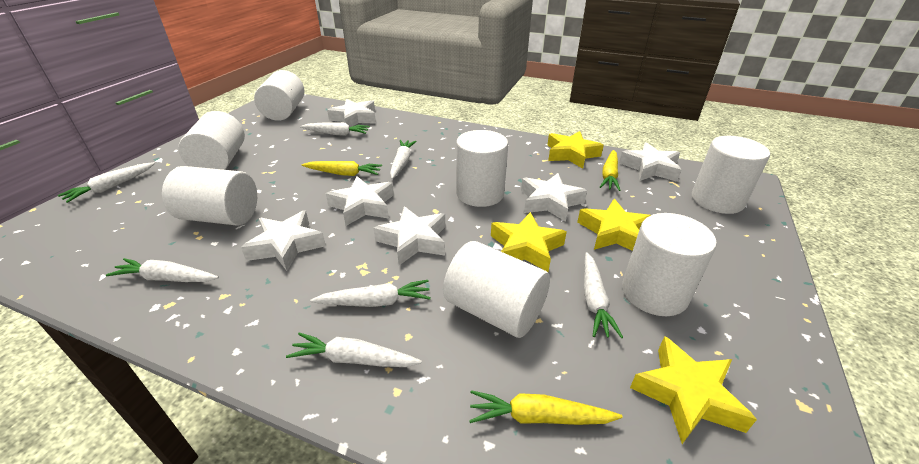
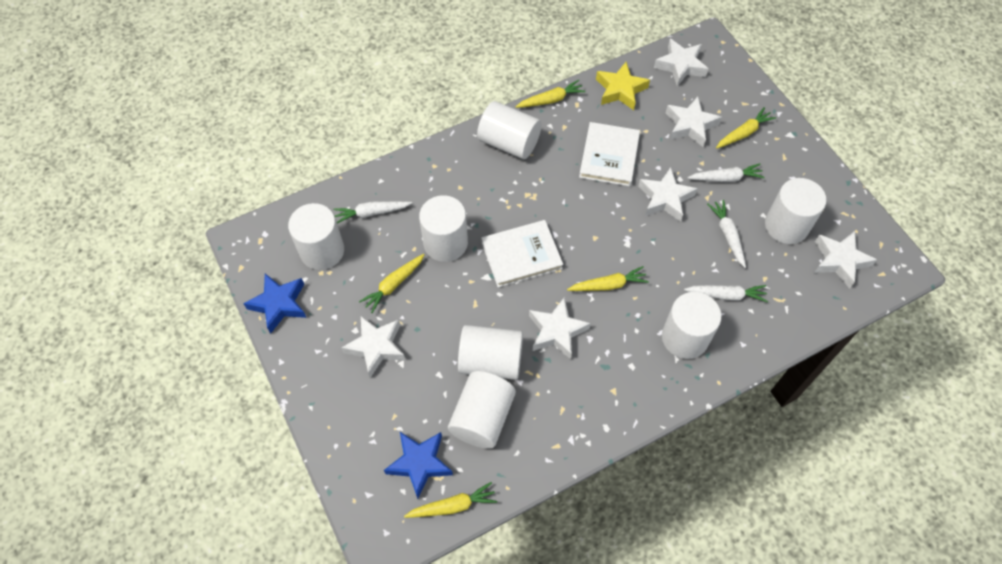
blue star: 0 -> 2
white book: 0 -> 2
white carrot: 7 -> 4
yellow carrot: 3 -> 5
yellow star: 4 -> 1

